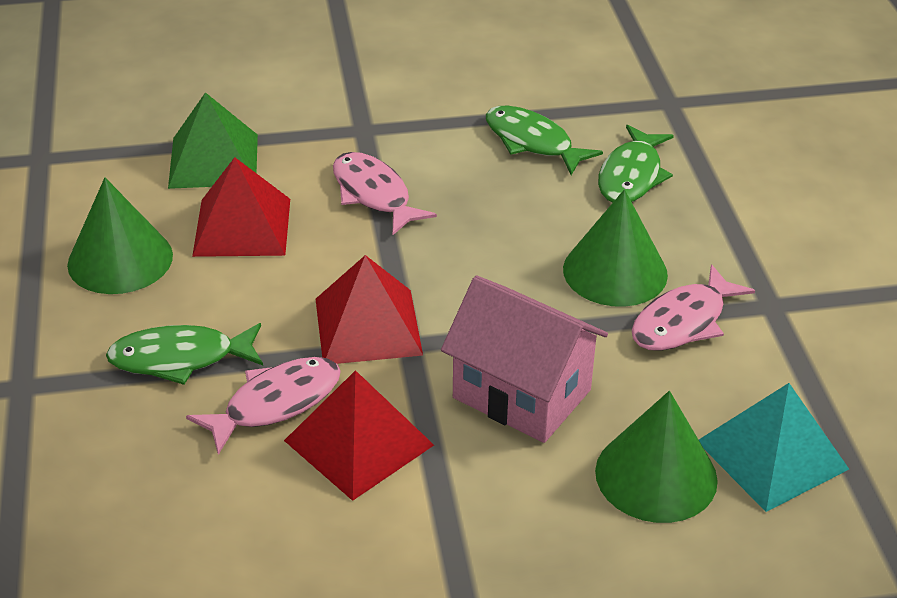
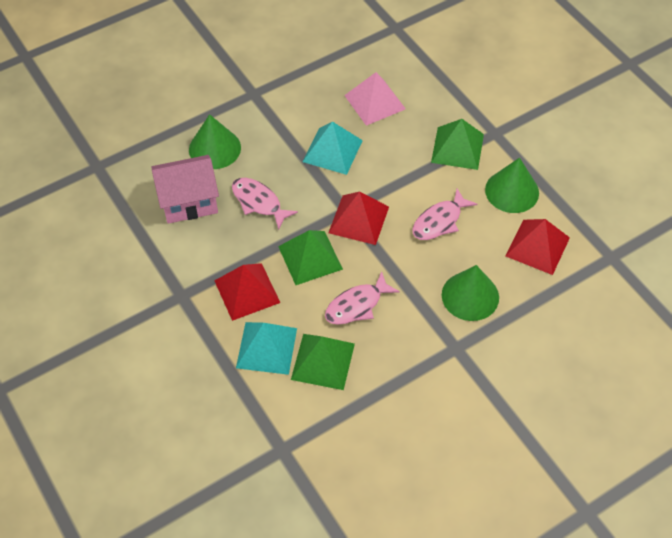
green fish: 3 -> 0
green pyramid: 1 -> 3
pink pyramid: 0 -> 1
turquoise pyramid: 1 -> 2

